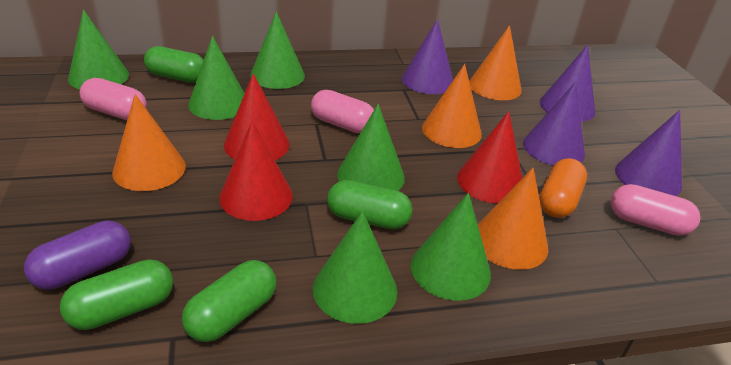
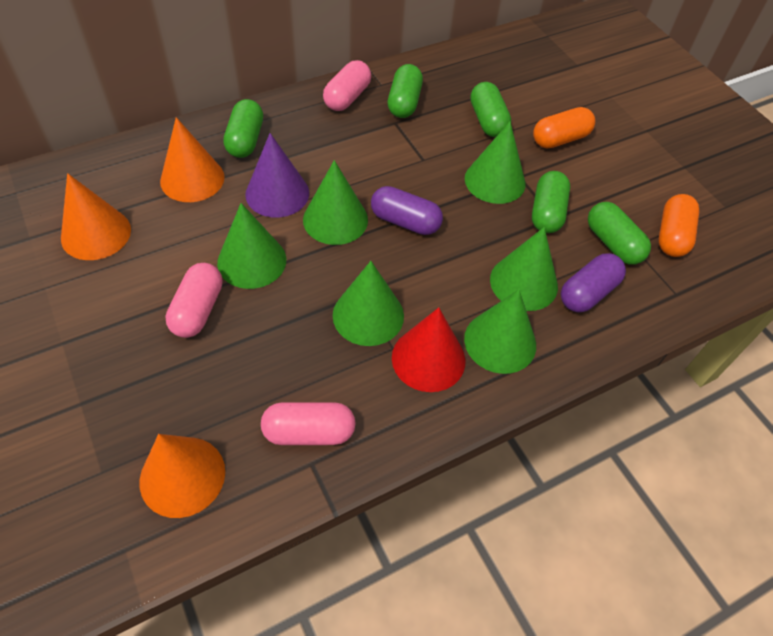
green capsule: 4 -> 5
orange capsule: 1 -> 2
orange cone: 4 -> 3
purple capsule: 1 -> 2
purple cone: 4 -> 1
red cone: 3 -> 1

